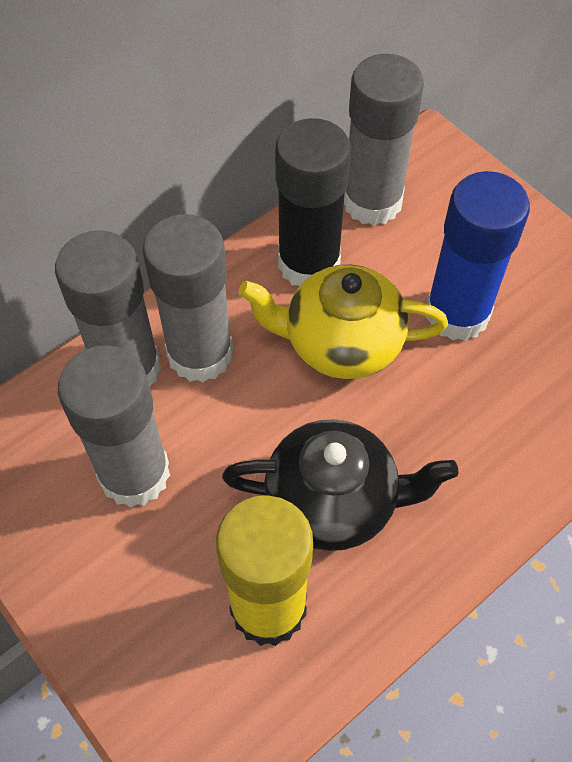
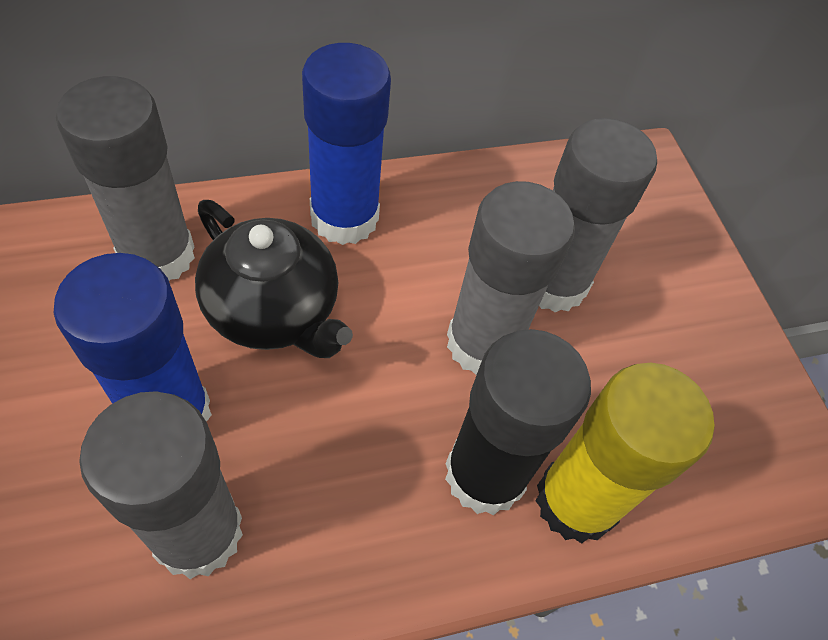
blue glue stick: 1 -> 2
yellow teapot: 1 -> 0

